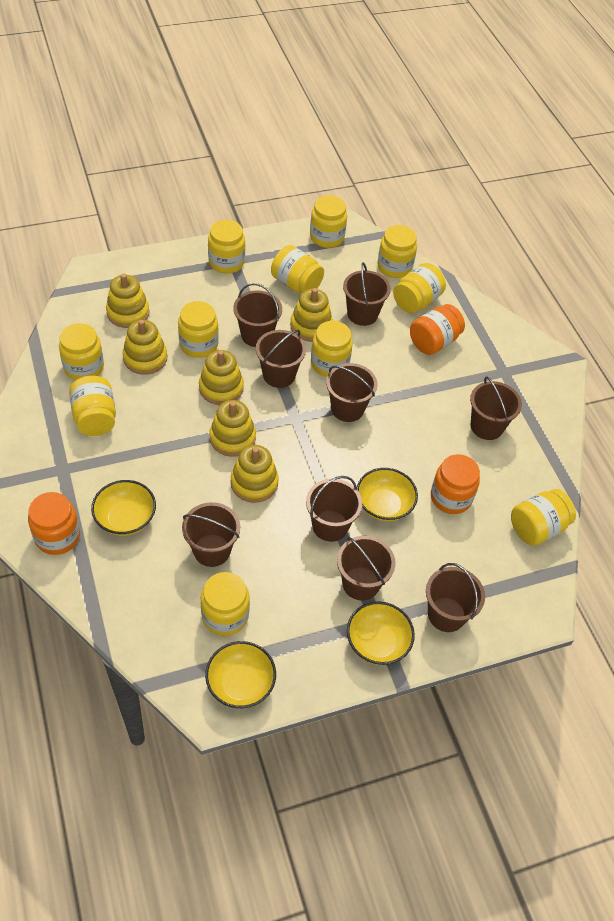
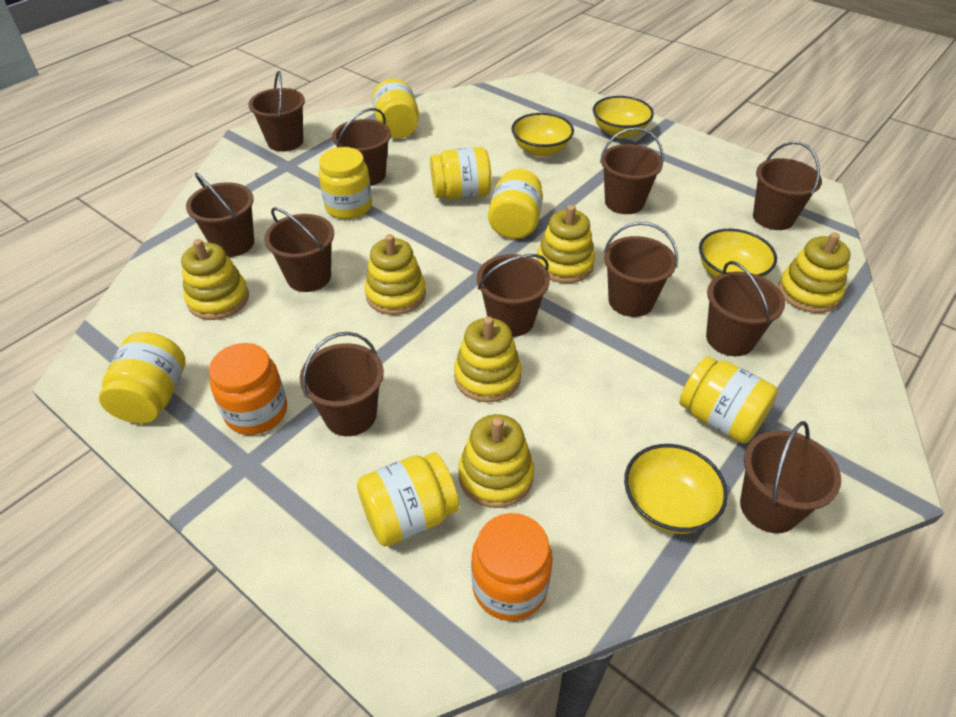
brown bucket: 9 -> 11
orange jar: 3 -> 2
yellow jar: 11 -> 7

